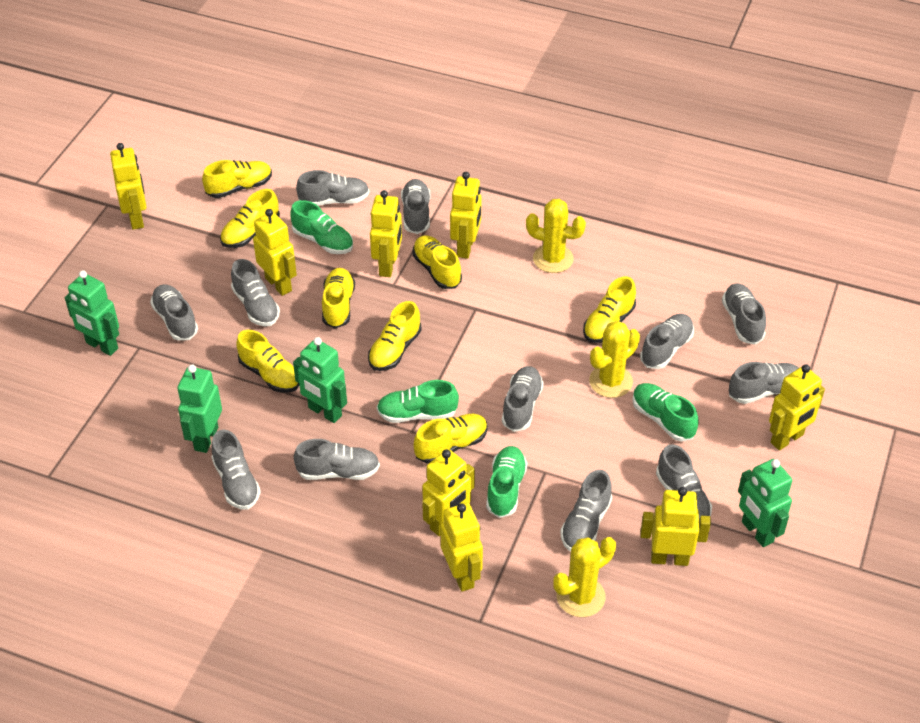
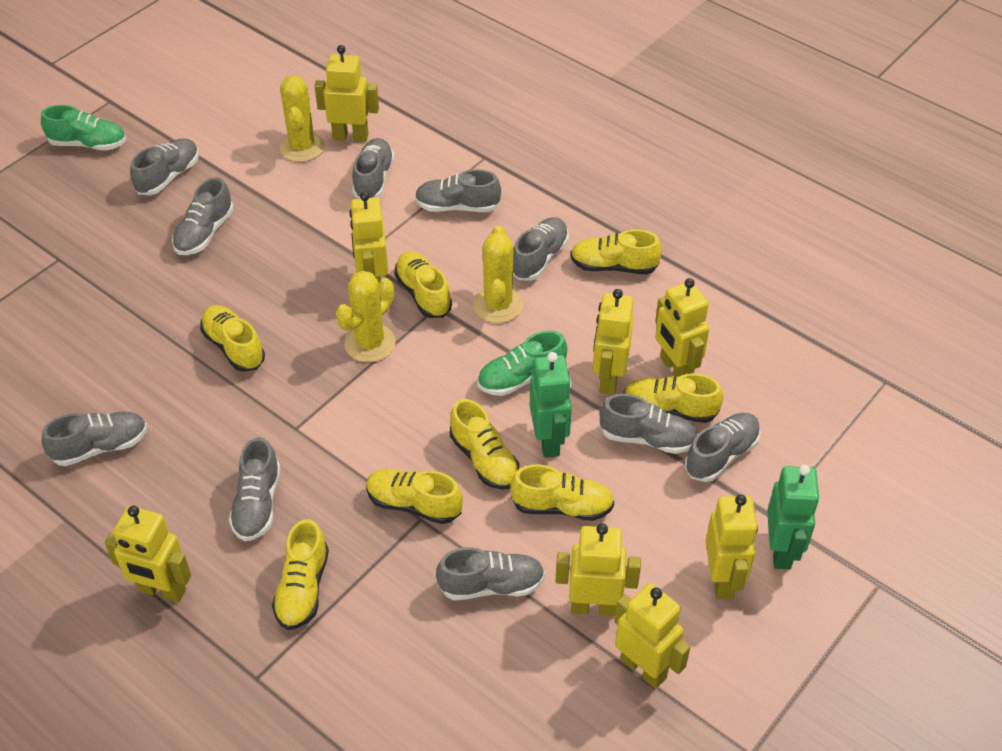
green robot: 4 -> 2
green shoe: 4 -> 2
grey shoe: 12 -> 10

